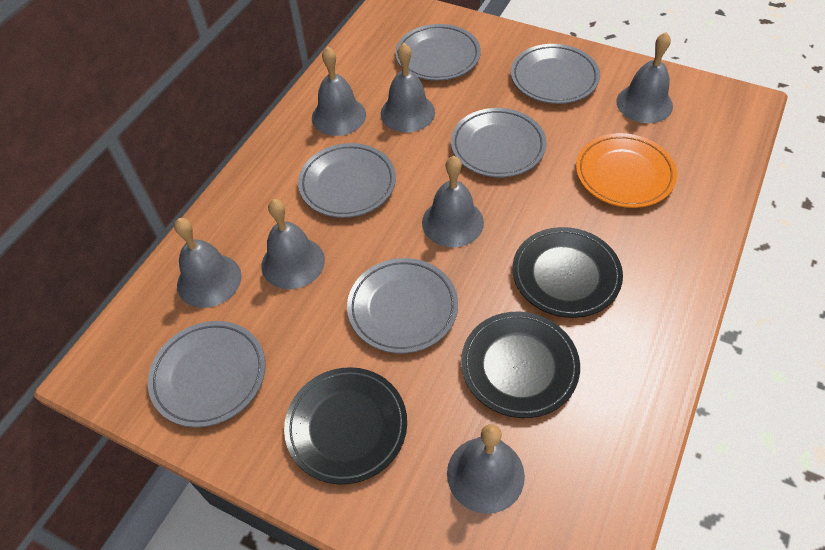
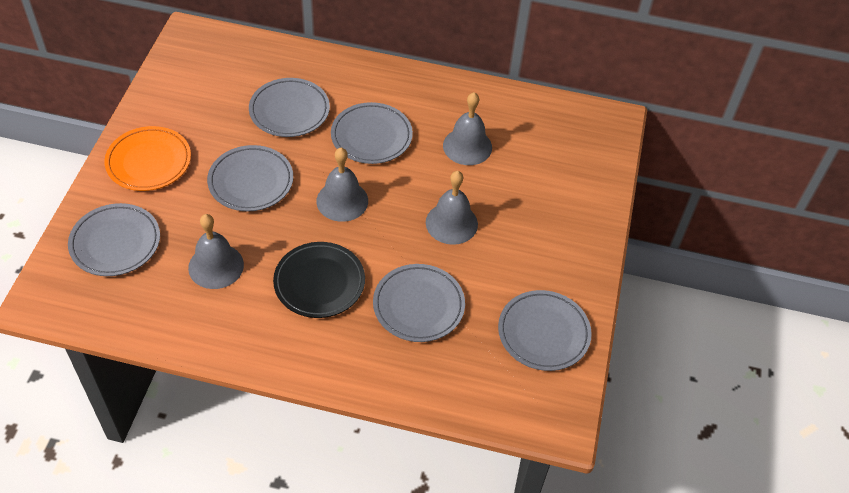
black plate: 3 -> 1
grey bell: 7 -> 4

